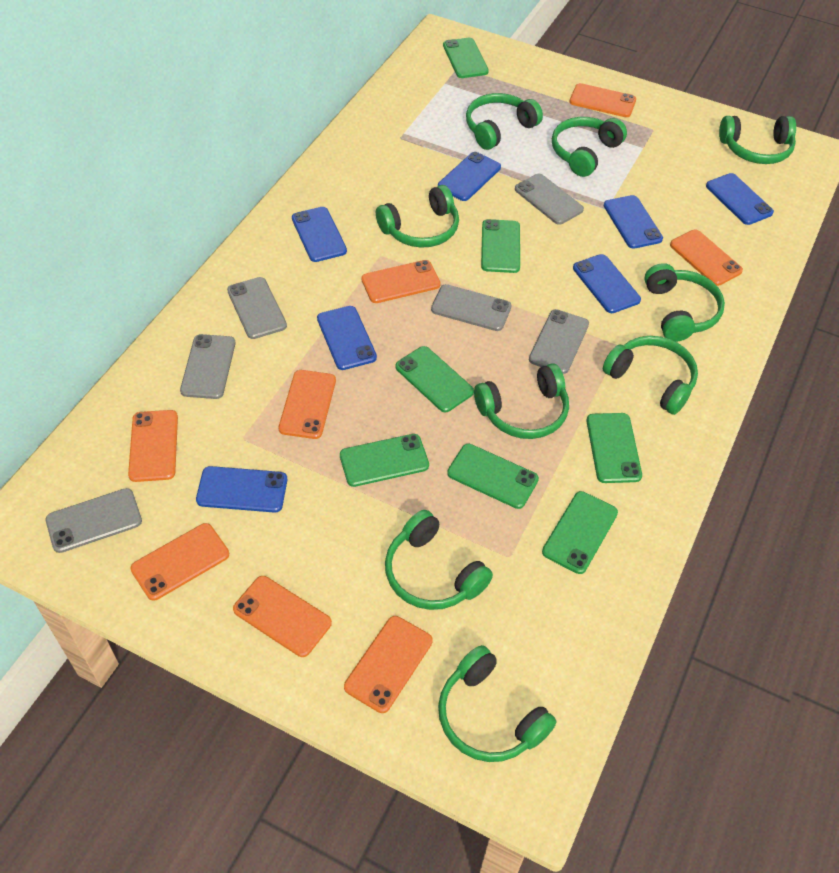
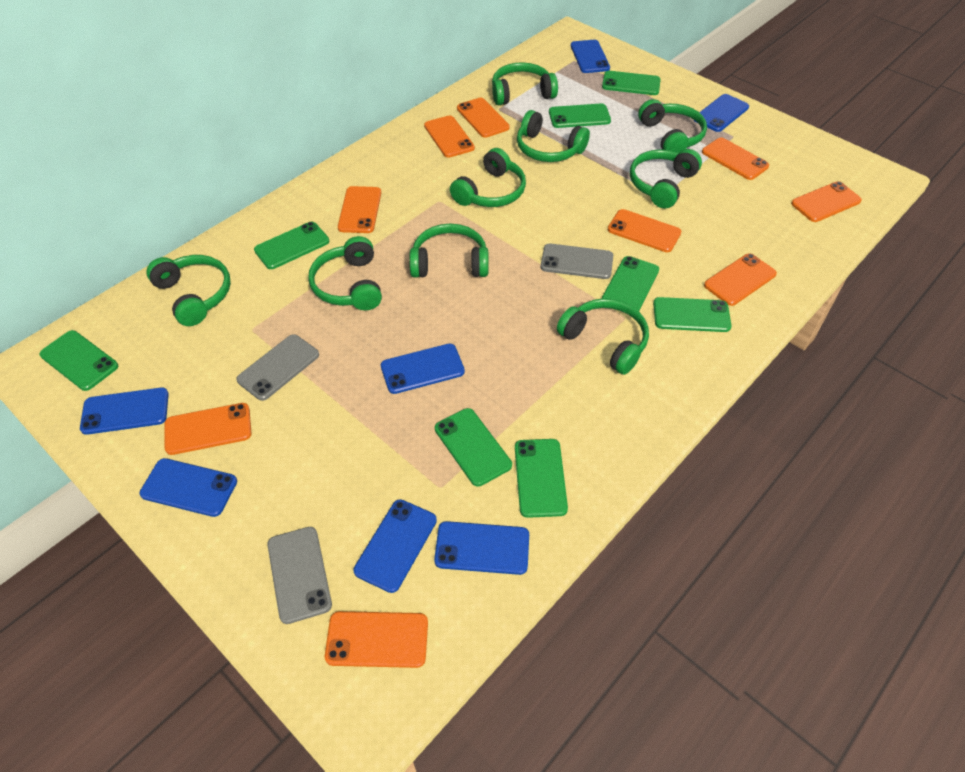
green phone: 7 -> 8
grey phone: 6 -> 3
orange phone: 8 -> 9

